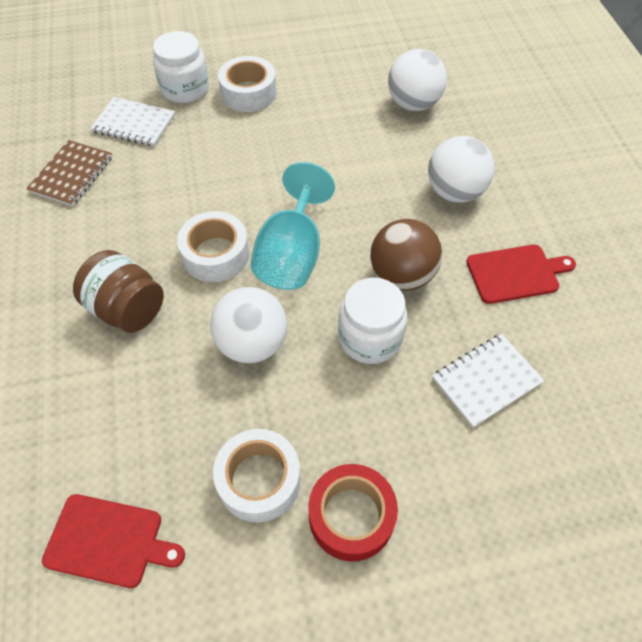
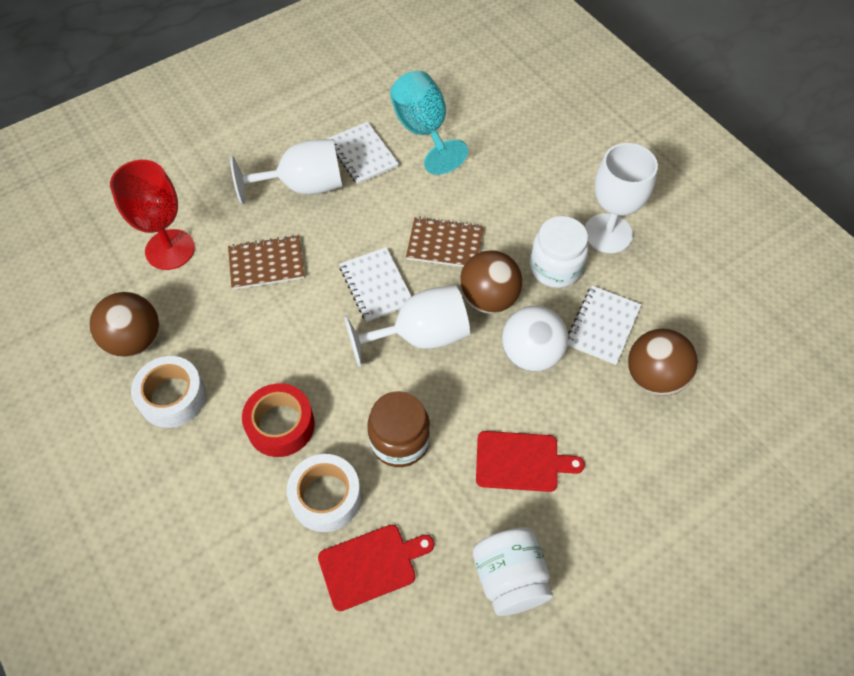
brown ball: 1 -> 3
brown notebook: 1 -> 2
red goblet: 0 -> 1
white ball: 3 -> 1
white goblet: 0 -> 3
white notebook: 2 -> 3
white tape: 3 -> 2

